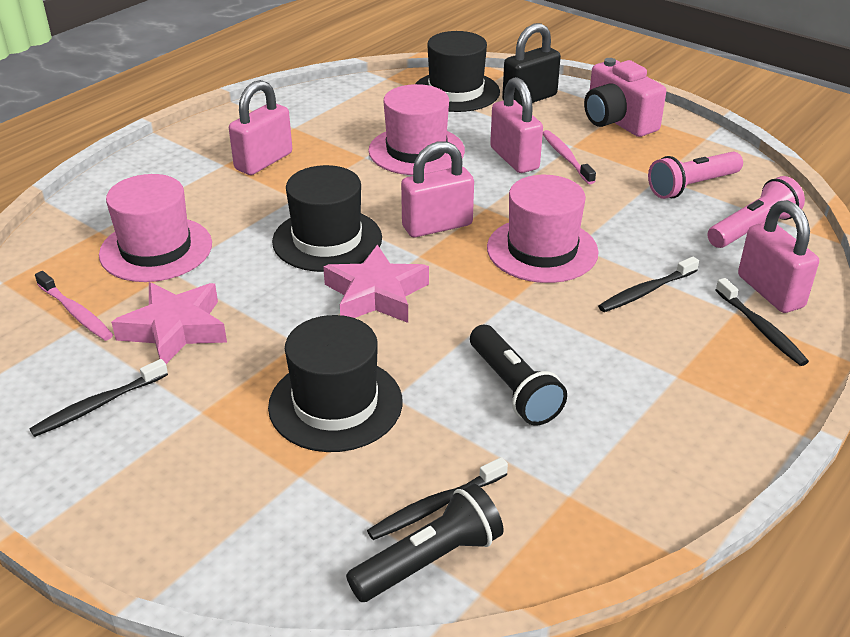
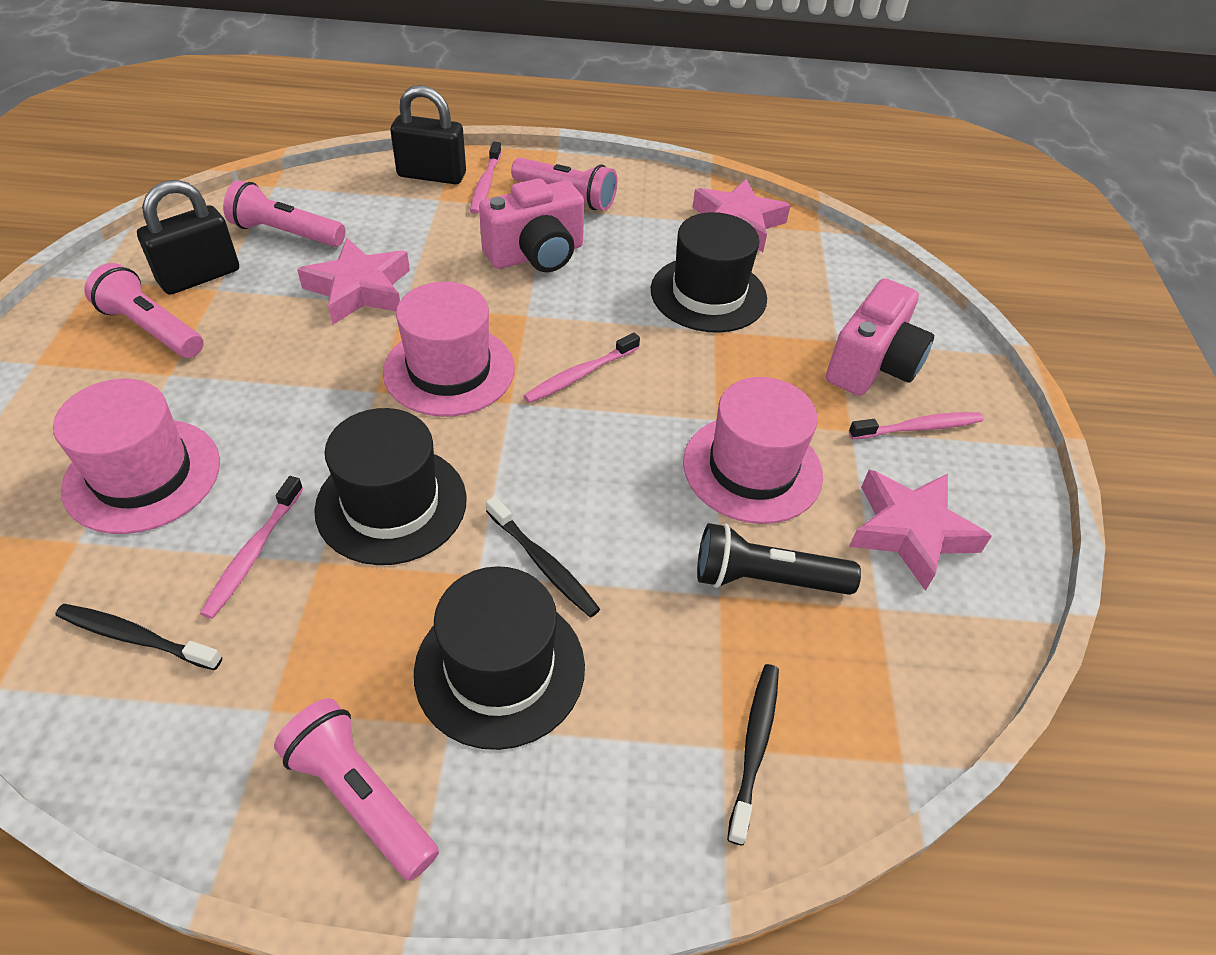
black flashlight: 2 -> 1
black padlock: 1 -> 2
black toothbrush: 4 -> 3
pink camera: 1 -> 2
pink flashlight: 2 -> 4
pink padlock: 4 -> 0
pink star: 2 -> 3
pink toothbrush: 2 -> 4

